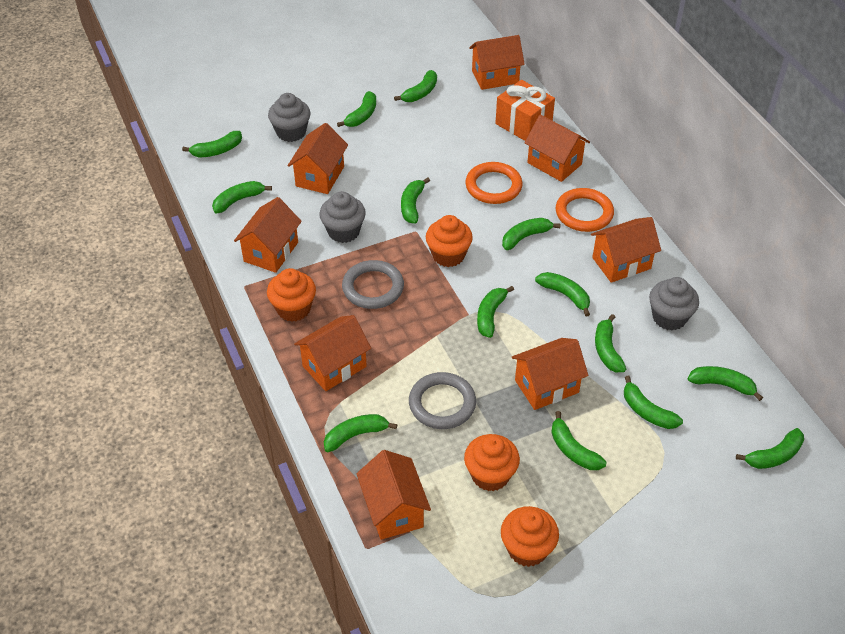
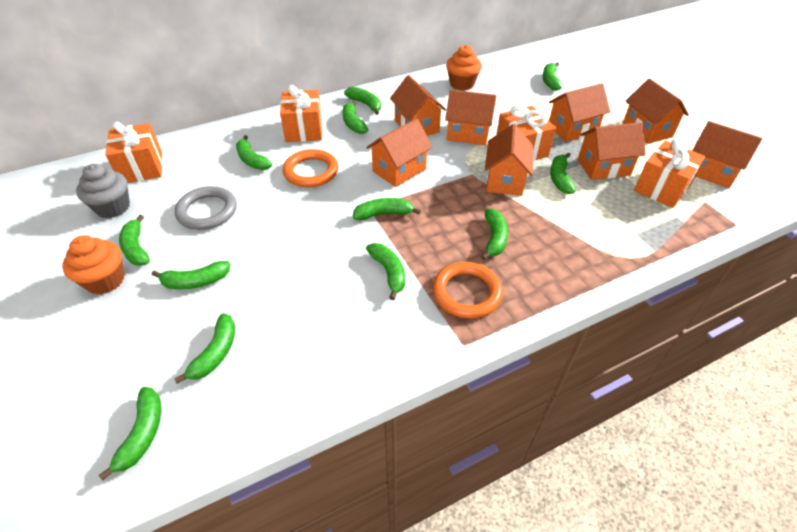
green banana: 14 -> 12
grey cupcake: 3 -> 1
grey ring: 2 -> 1
orange cupcake: 4 -> 2
orange gift: 1 -> 4

